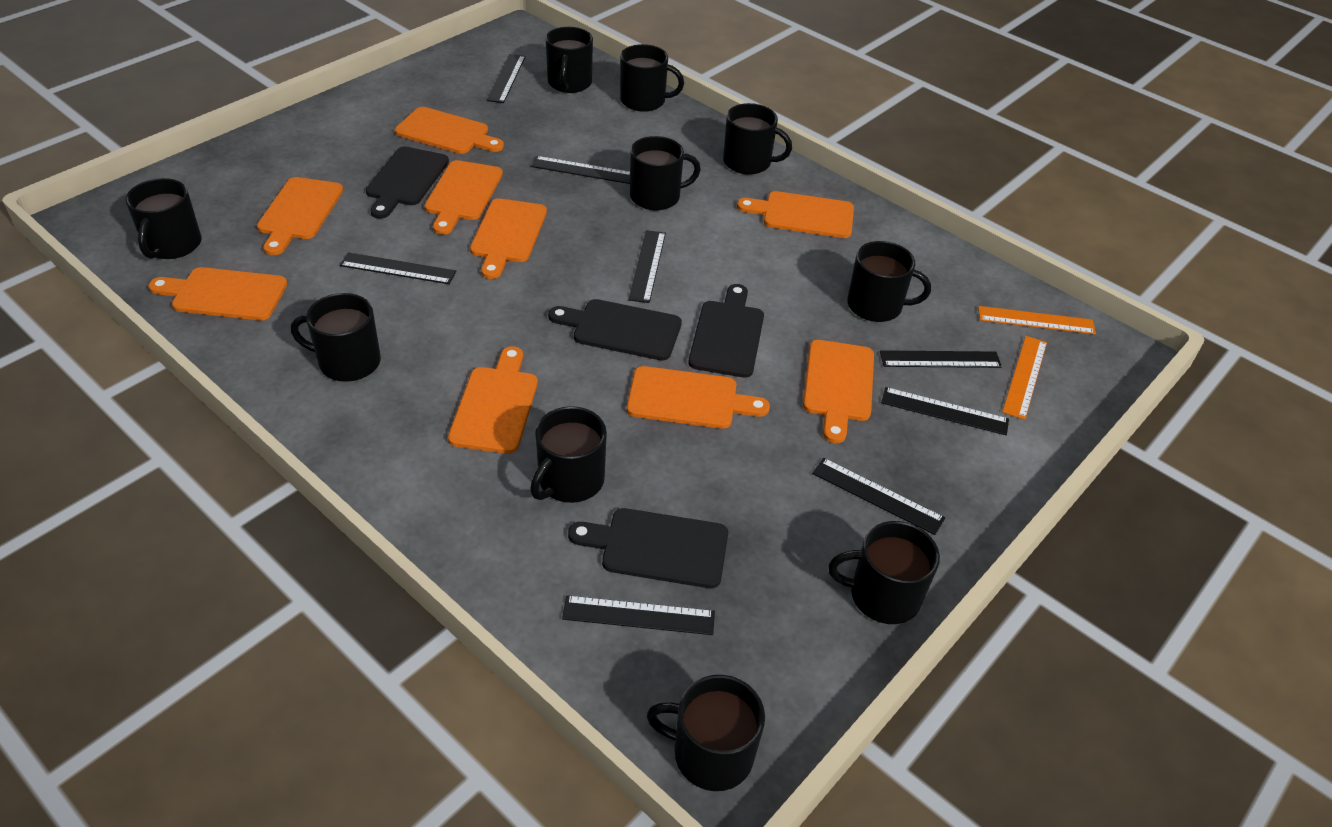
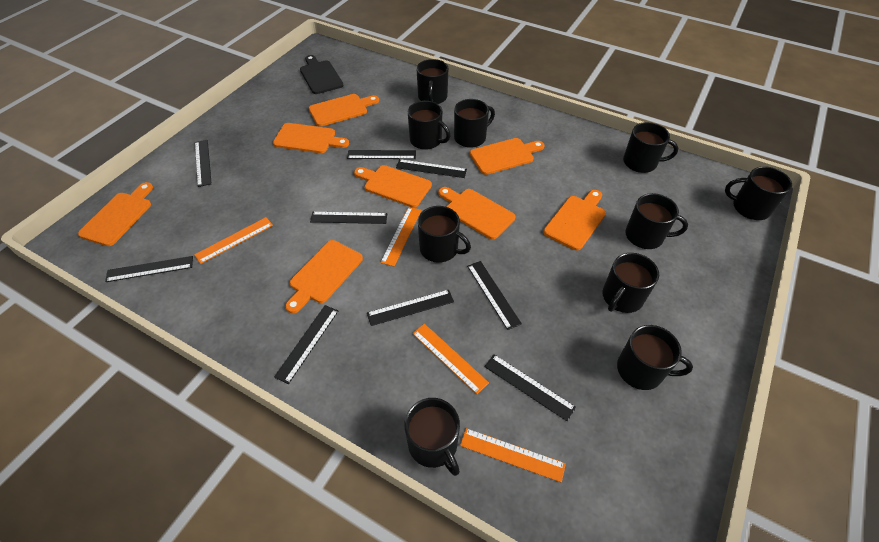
black cutting board: 4 -> 1
black ruler: 8 -> 9
orange cutting board: 9 -> 8
orange ruler: 2 -> 4

